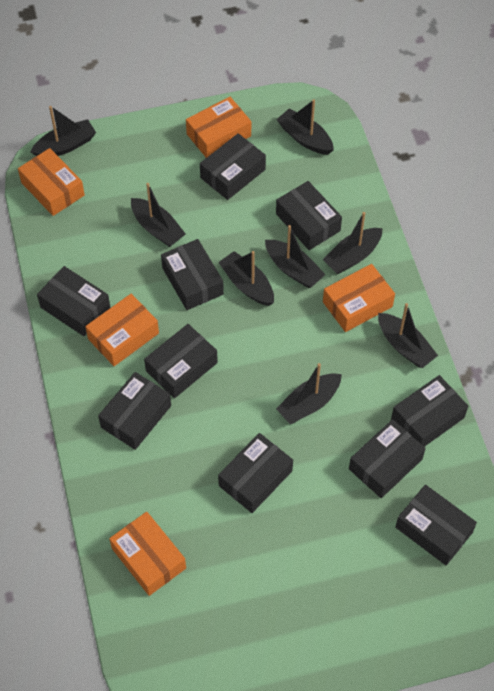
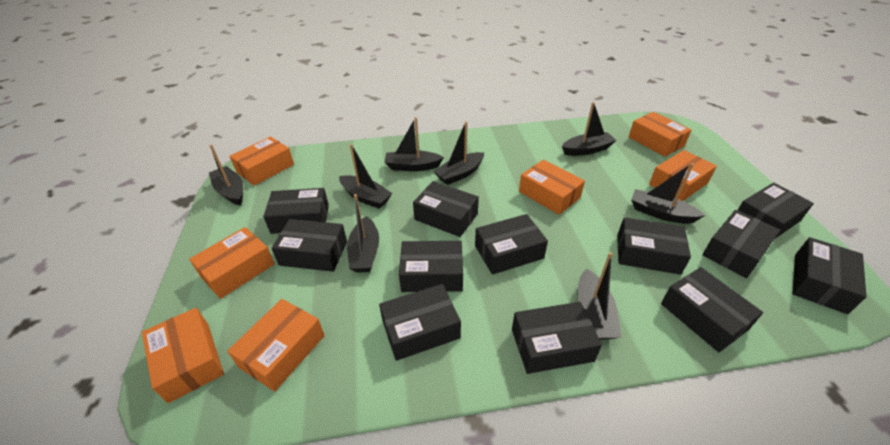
black box: 10 -> 12
orange box: 5 -> 7

